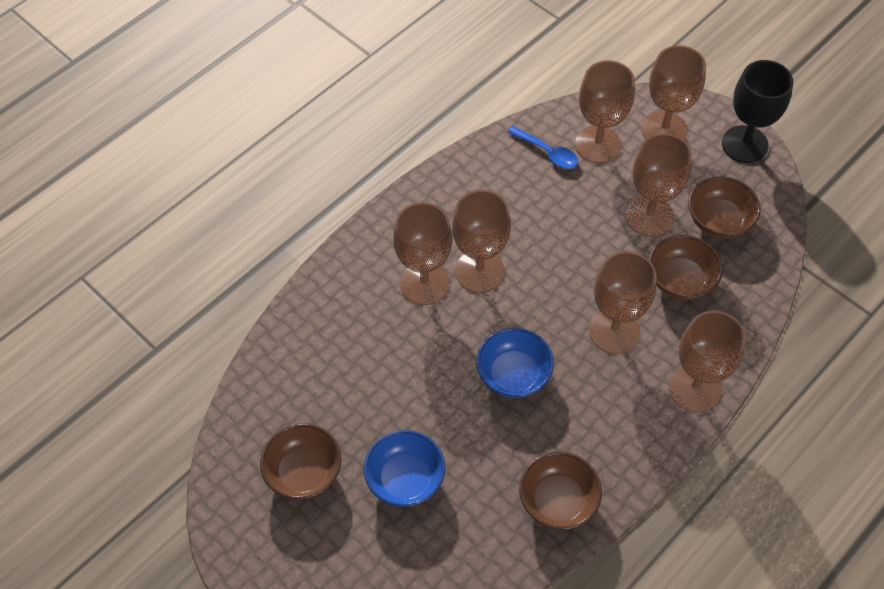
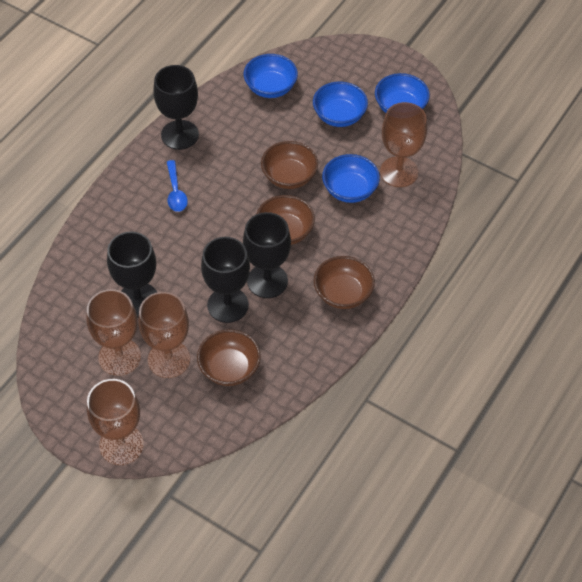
black goblet: 1 -> 4
blue bowl: 2 -> 4
brown goblet: 7 -> 4

